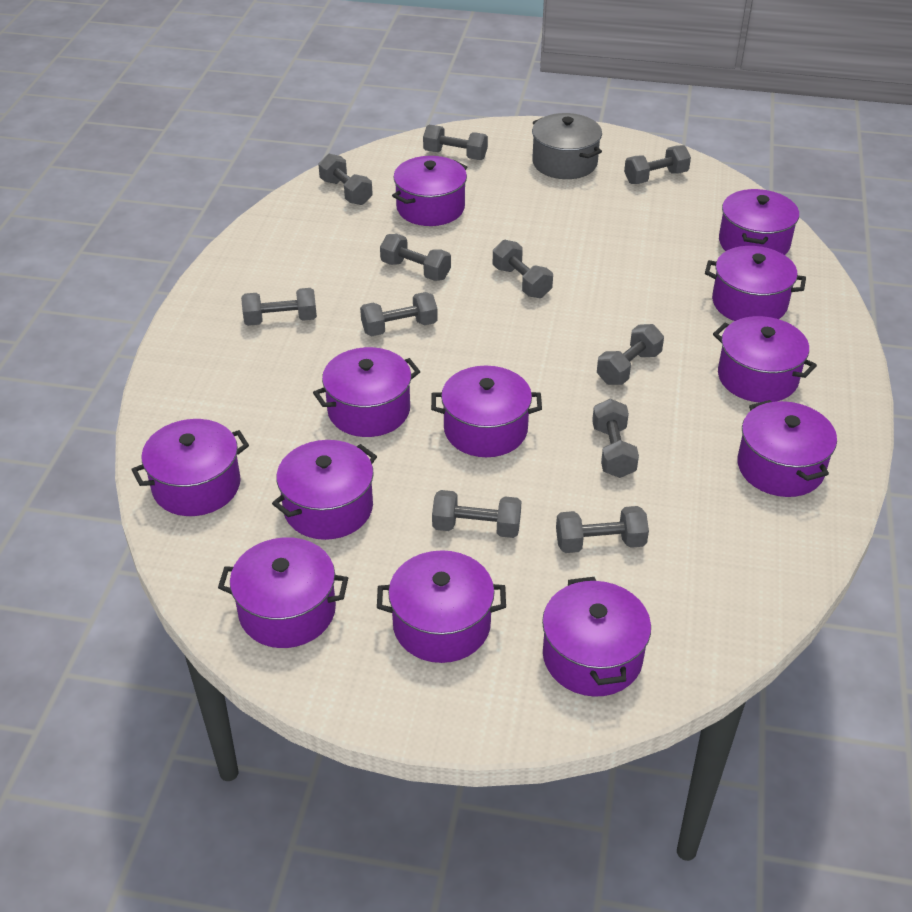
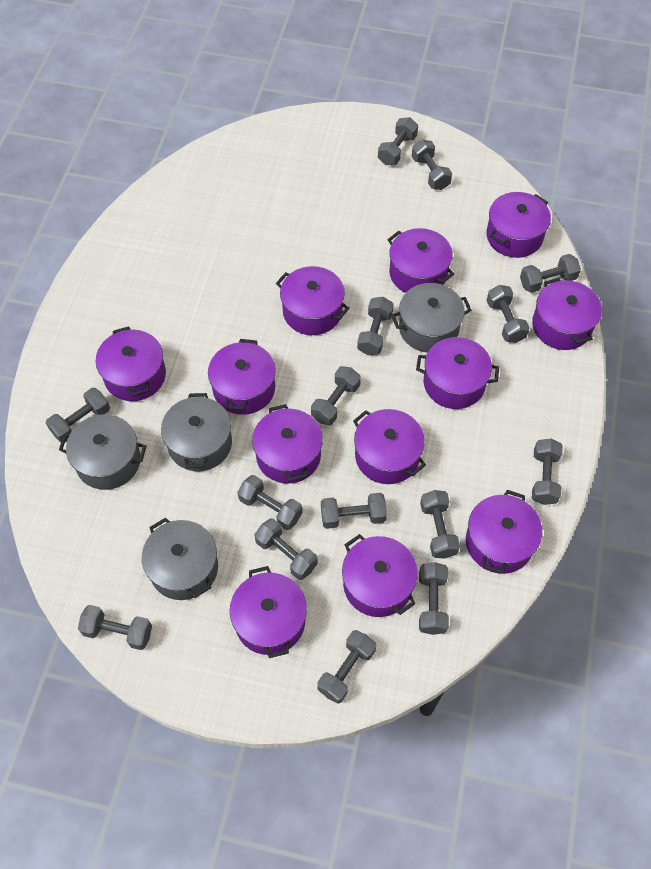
grey dumbbell: 11 -> 15
grey pot: 1 -> 4

